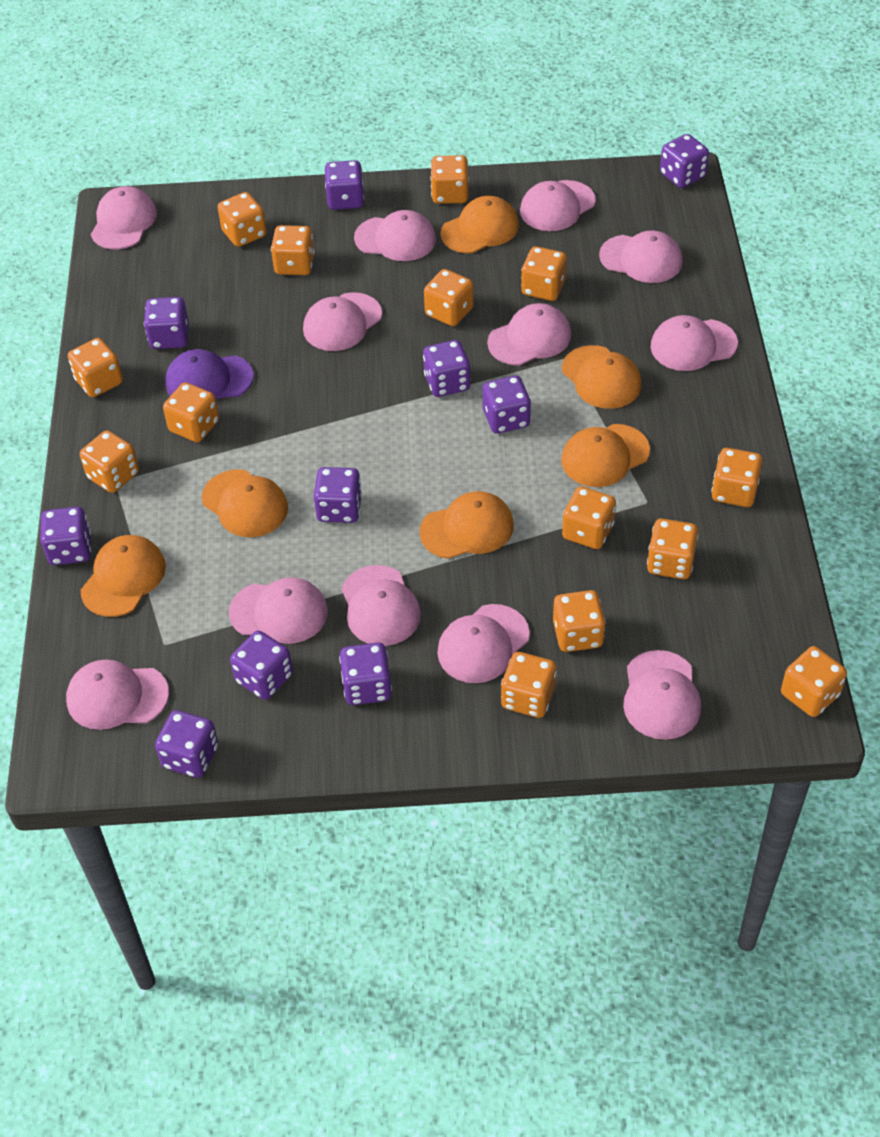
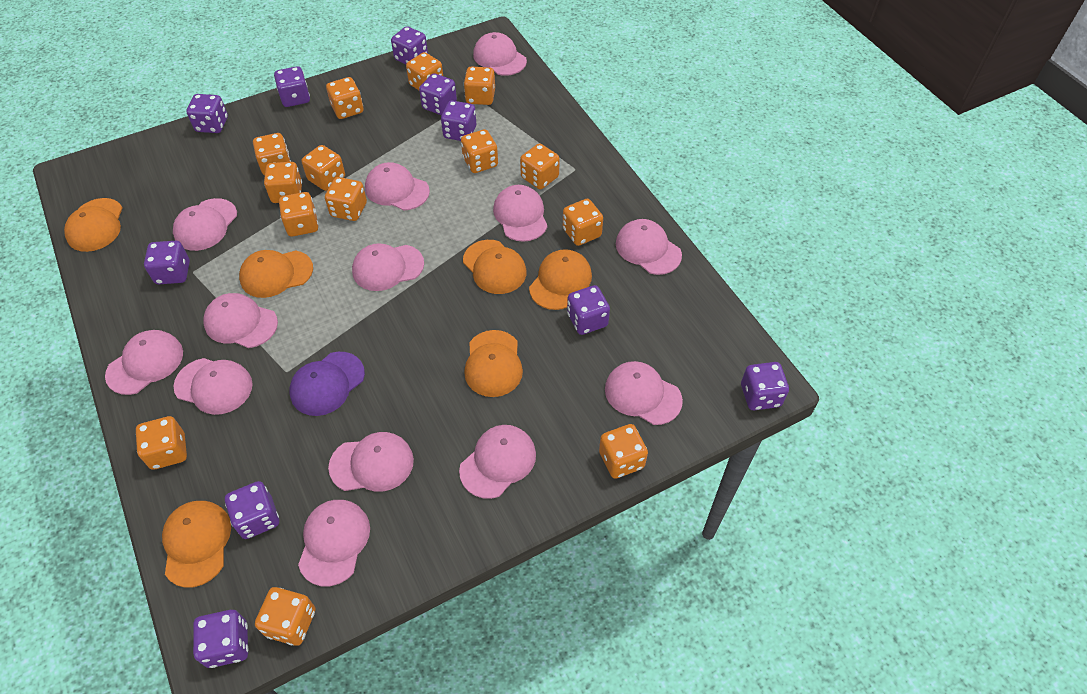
pink cap: 12 -> 13

